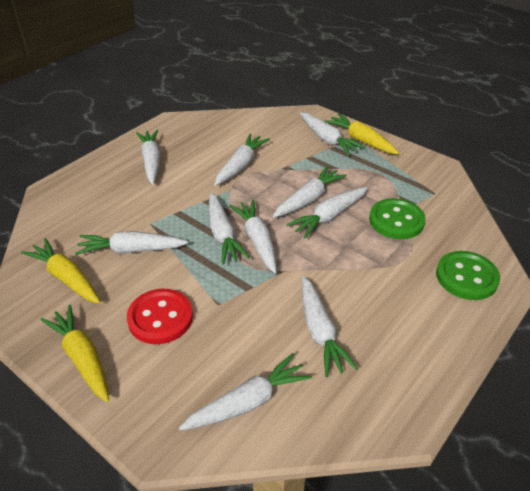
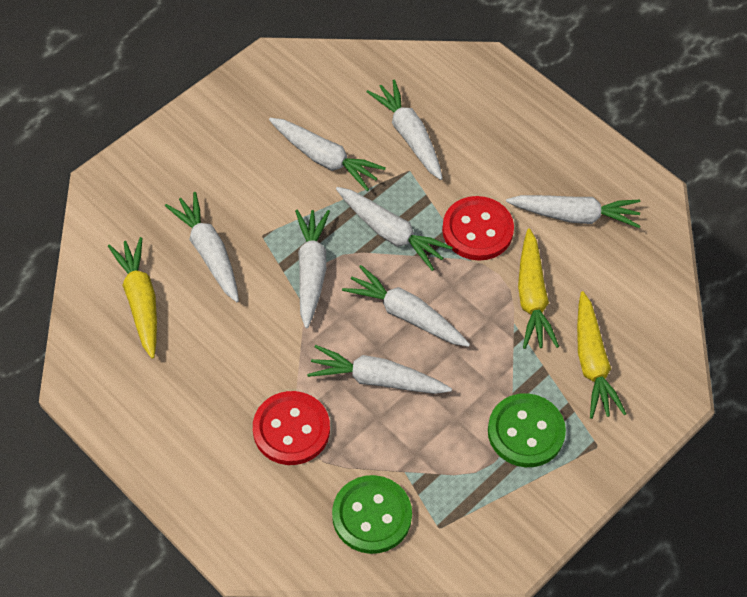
red button: 1 -> 2
white carrot: 10 -> 8

